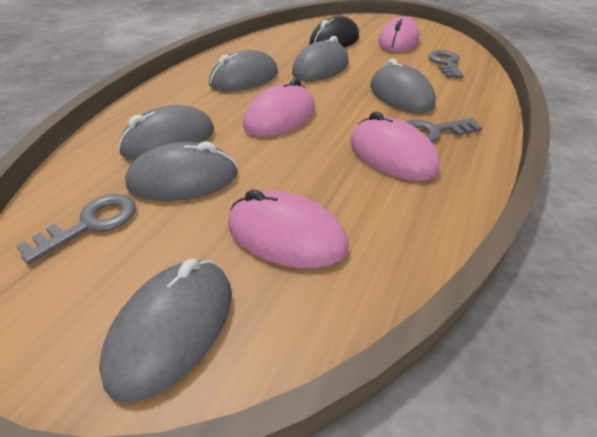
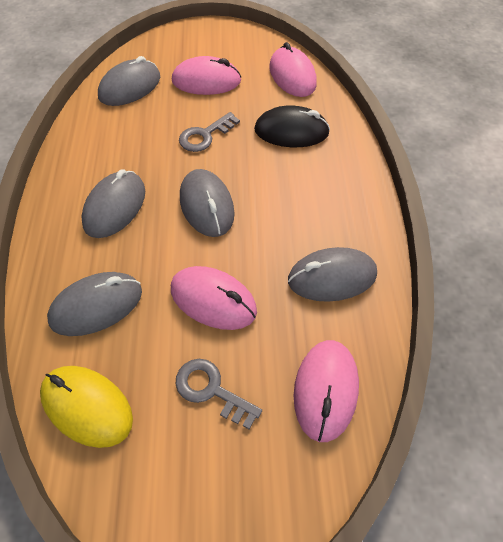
grey key: 3 -> 2
grey mouse: 6 -> 5
yellow mouse: 0 -> 1

